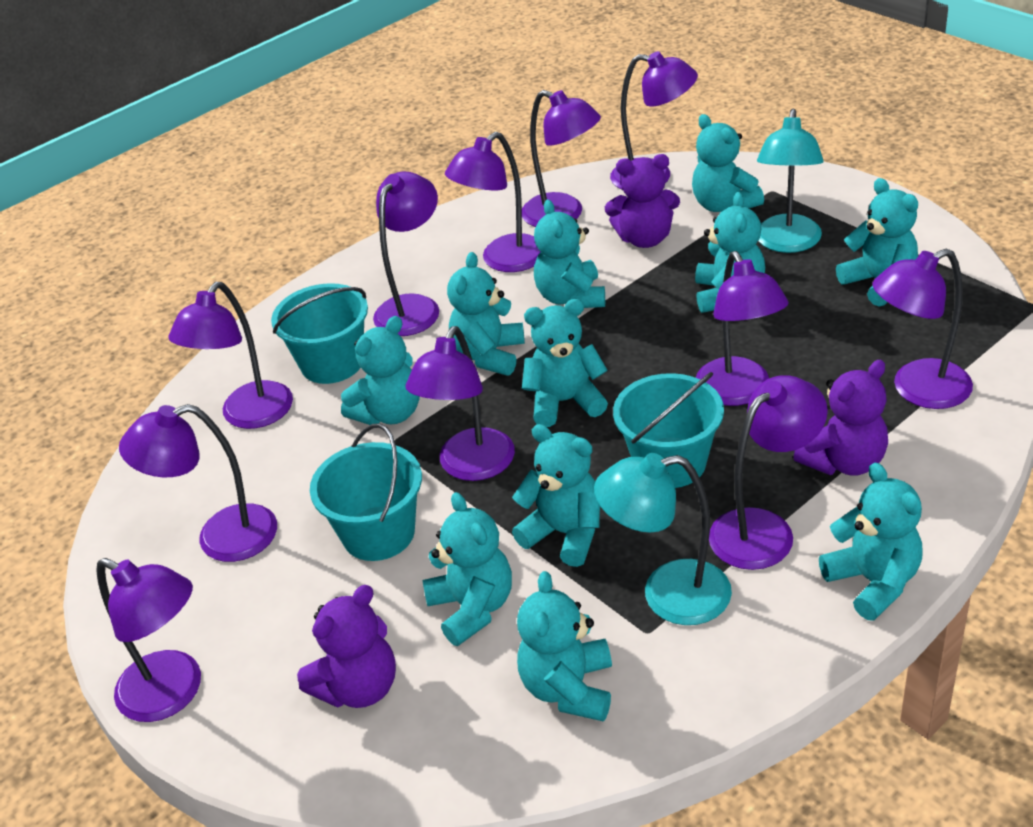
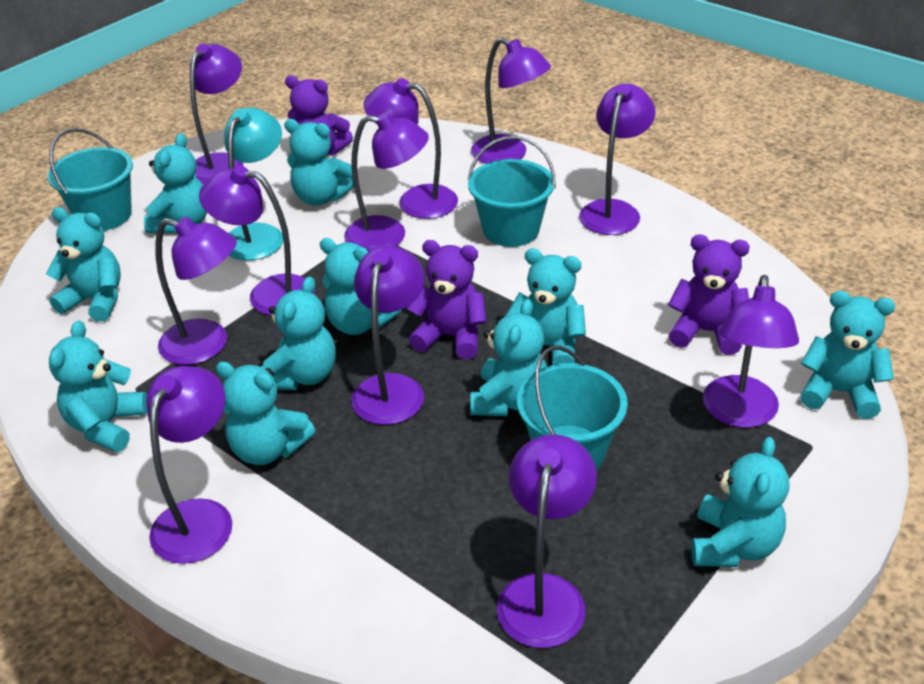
turquoise lamp: 2 -> 1

